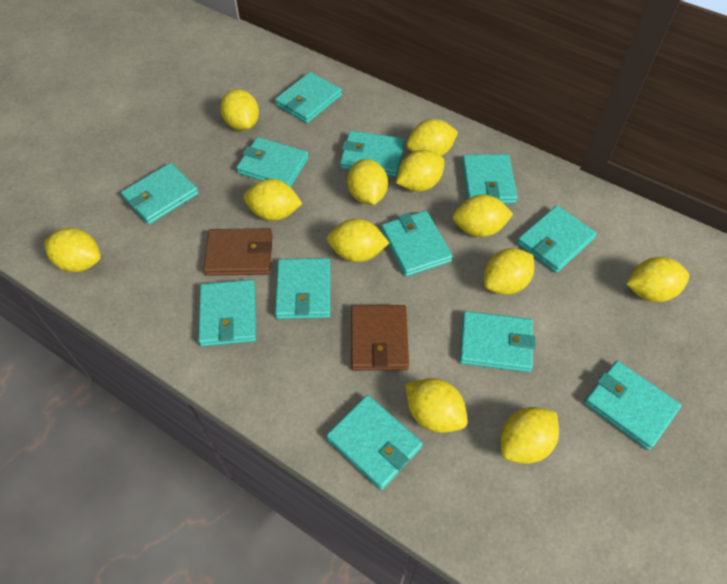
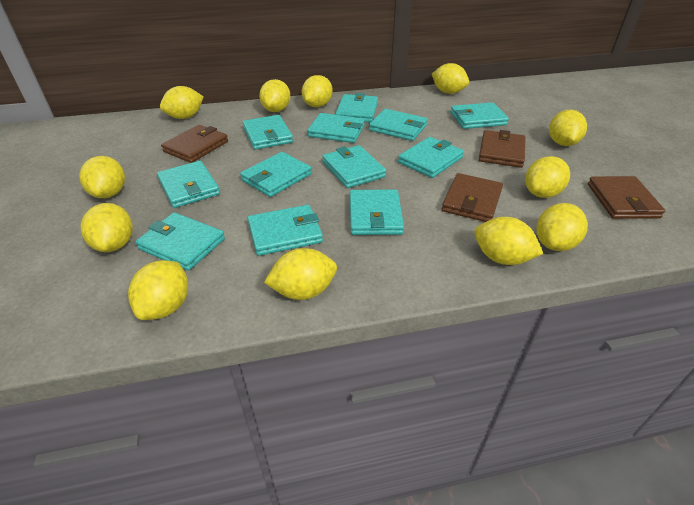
brown wallet: 2 -> 4

